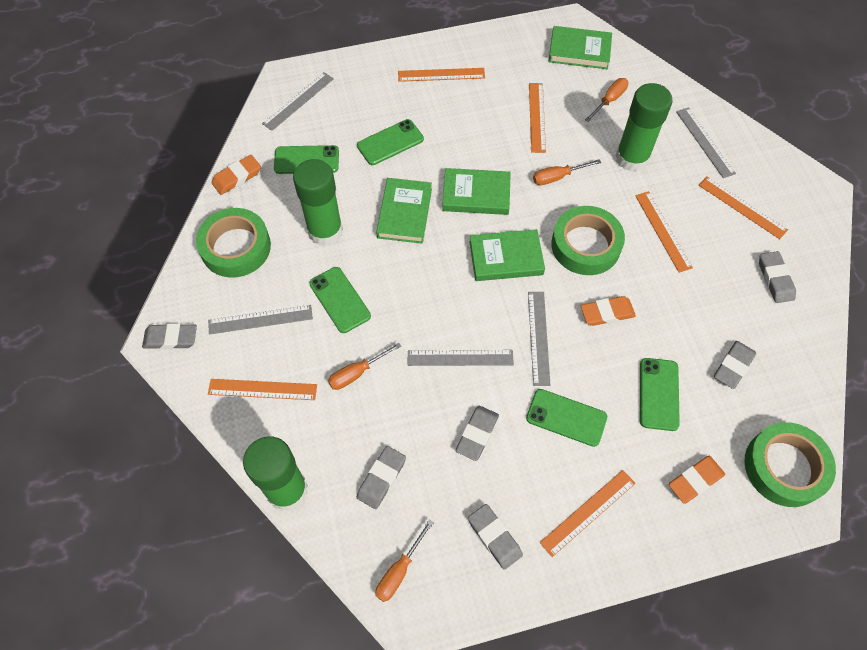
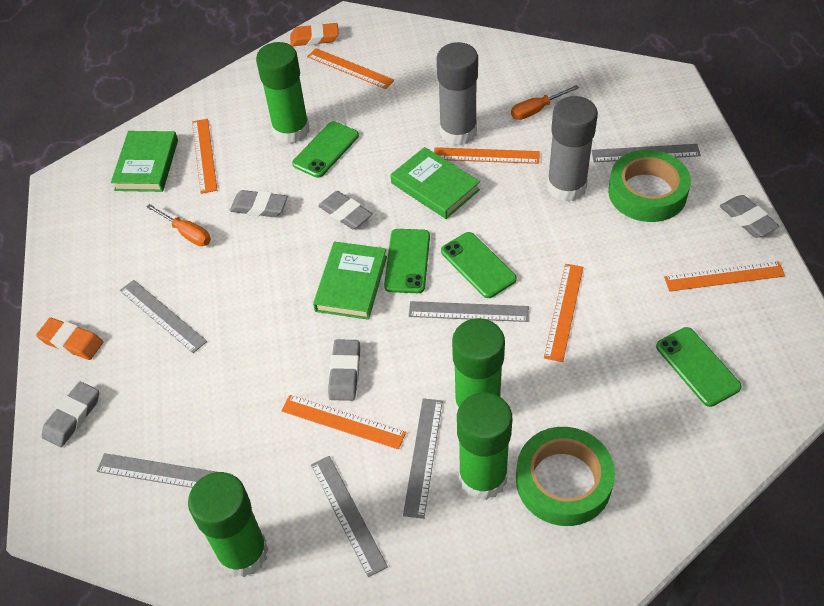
green book: 4 -> 3
green glue stick: 3 -> 4
green phone: 5 -> 4
green tape: 3 -> 2
grey eraser: 6 -> 5
grey glue stick: 0 -> 2
grey ruler: 5 -> 6
orange eraser: 3 -> 2
orange screwdriver: 4 -> 2

